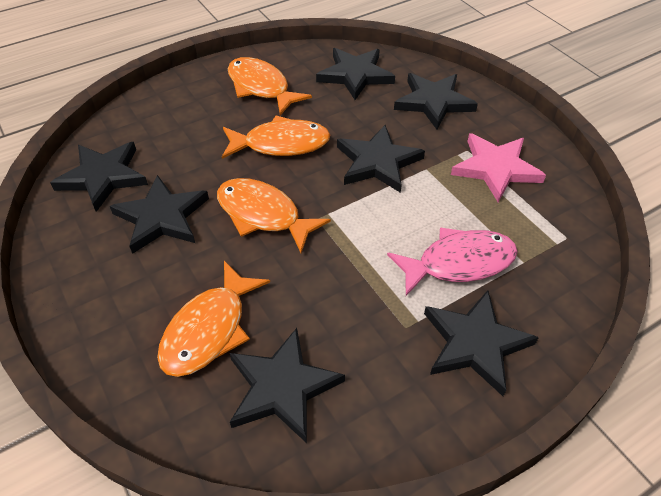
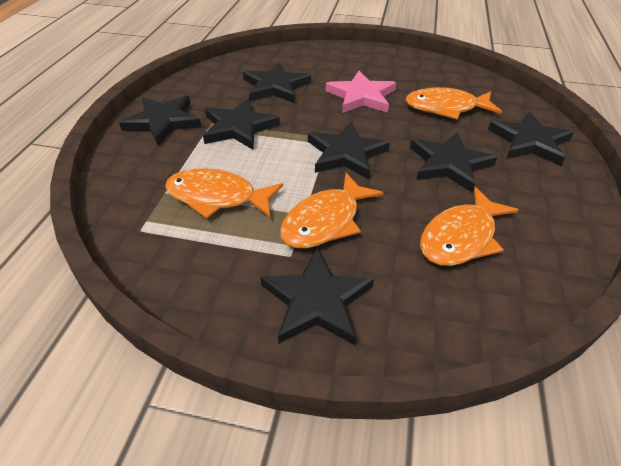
pink fish: 1 -> 0

